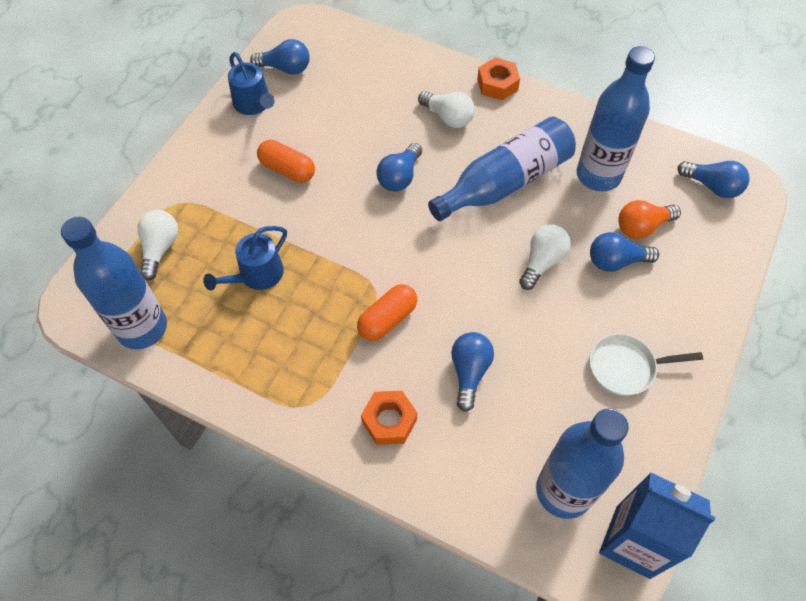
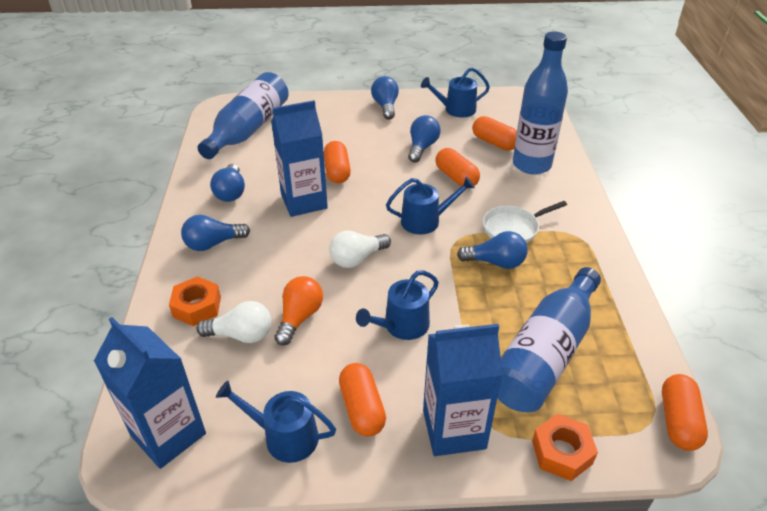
blue bottle: 4 -> 3
blue carton: 1 -> 3
blue watering can: 2 -> 4
orange capsule: 2 -> 5
white light bulb: 3 -> 2

